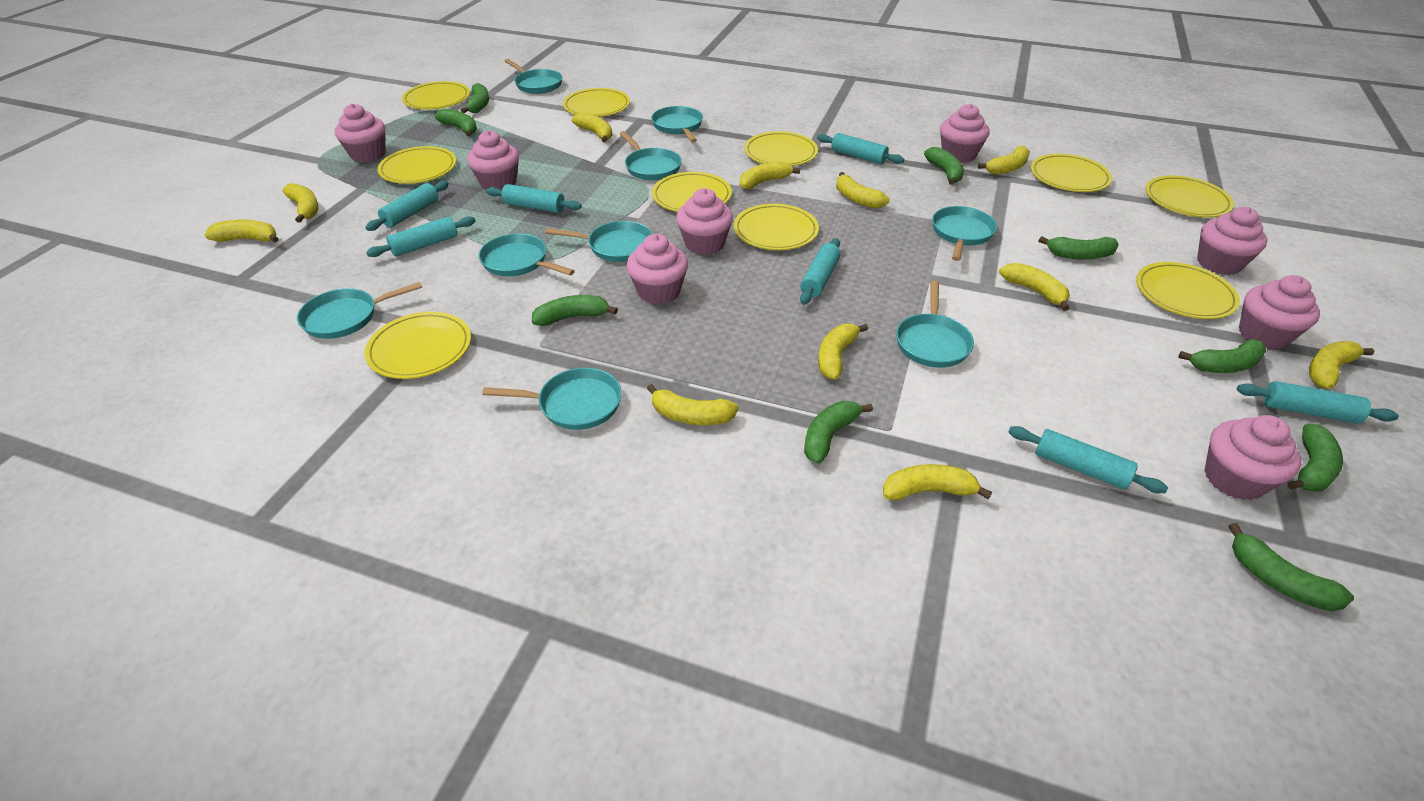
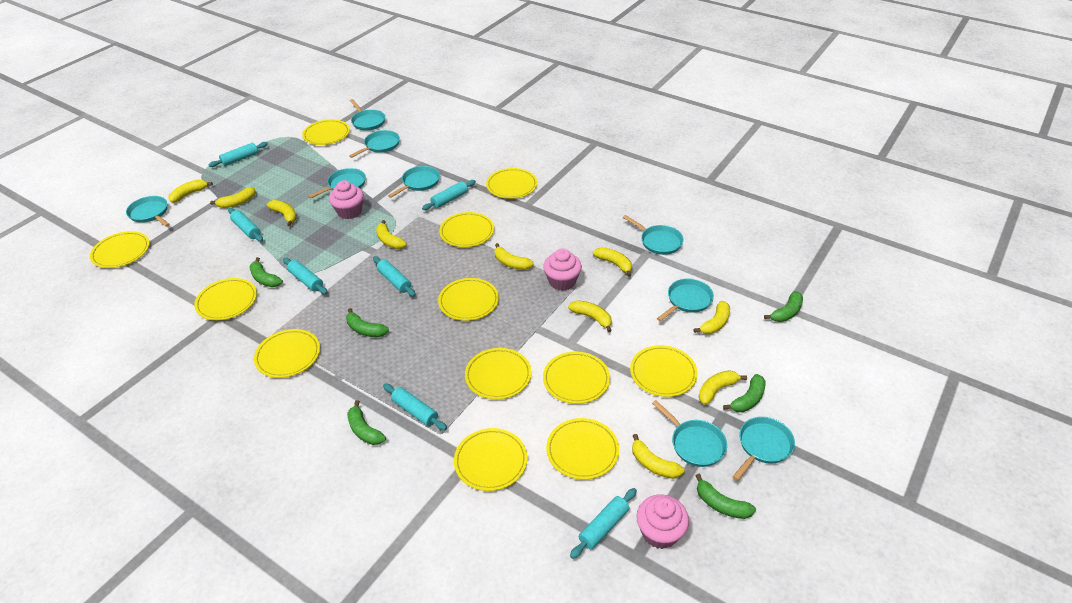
green banana: 9 -> 6
pink cupcake: 8 -> 3
yellow banana: 11 -> 10
yellow plate: 10 -> 12

